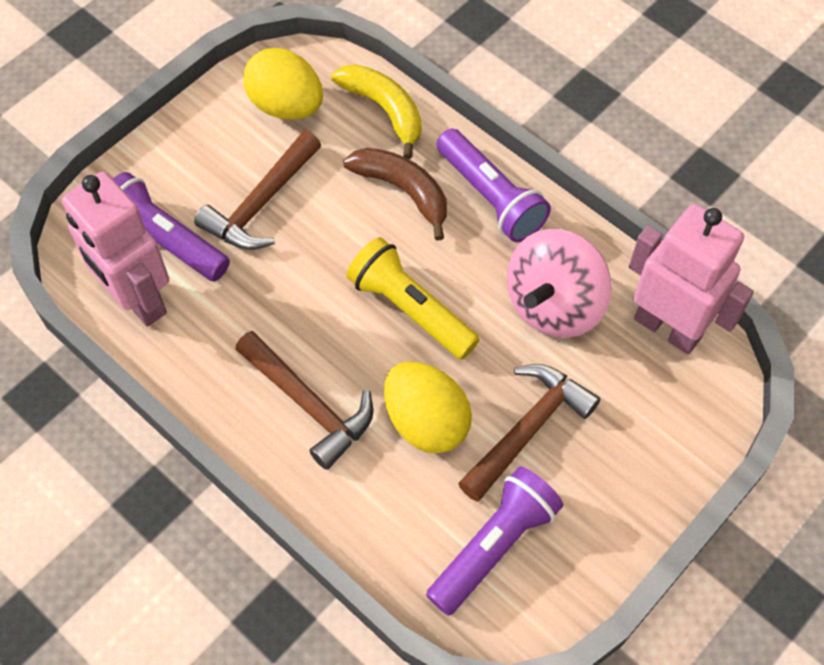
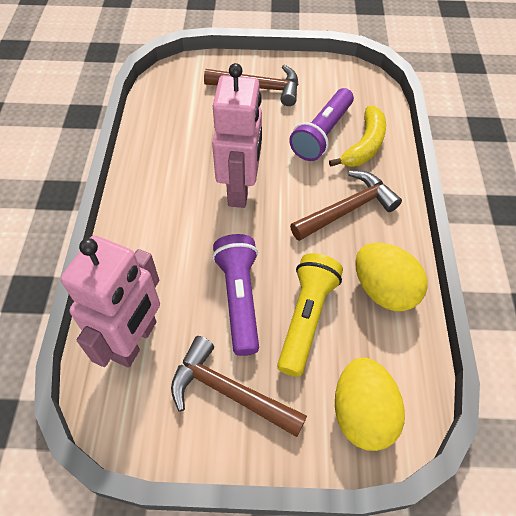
brown banana: 1 -> 0
pink spinning top: 1 -> 0
purple flashlight: 3 -> 2

